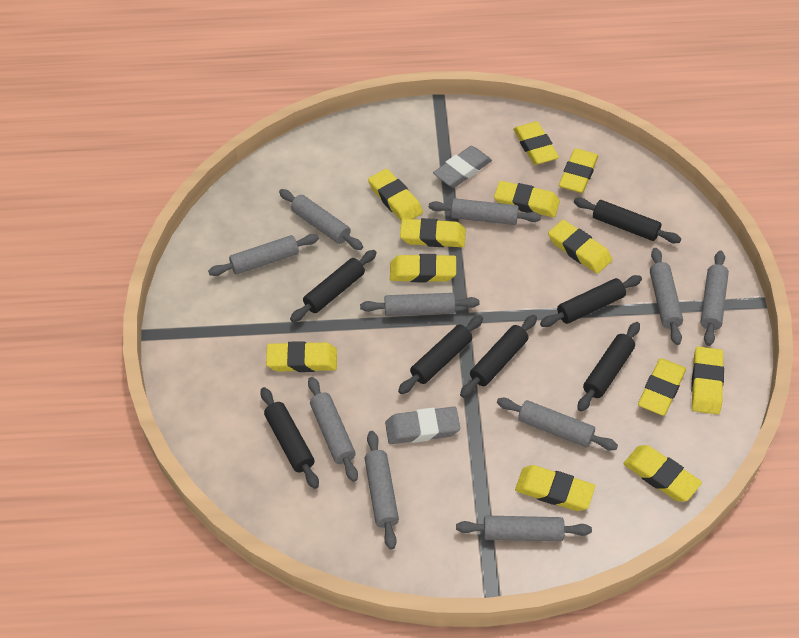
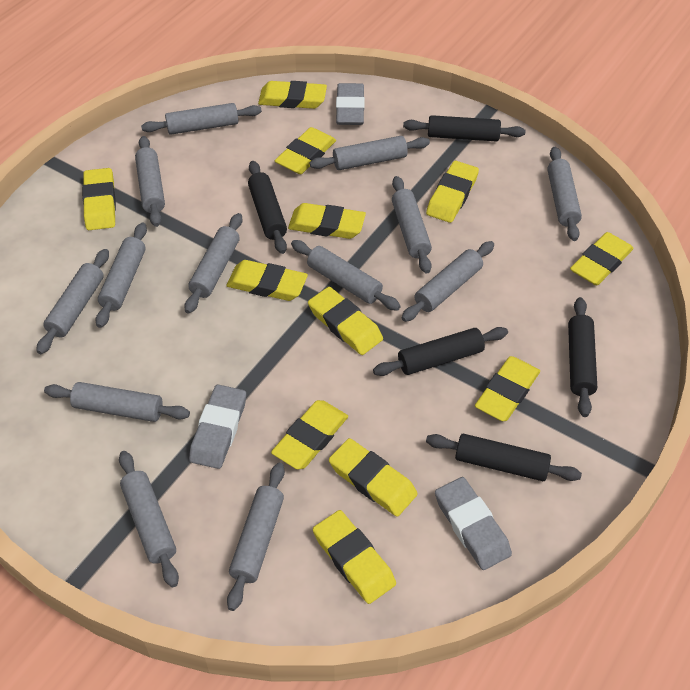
black rolling pin: 7 -> 5
grey eraser: 2 -> 3
grey rolling pin: 10 -> 13

